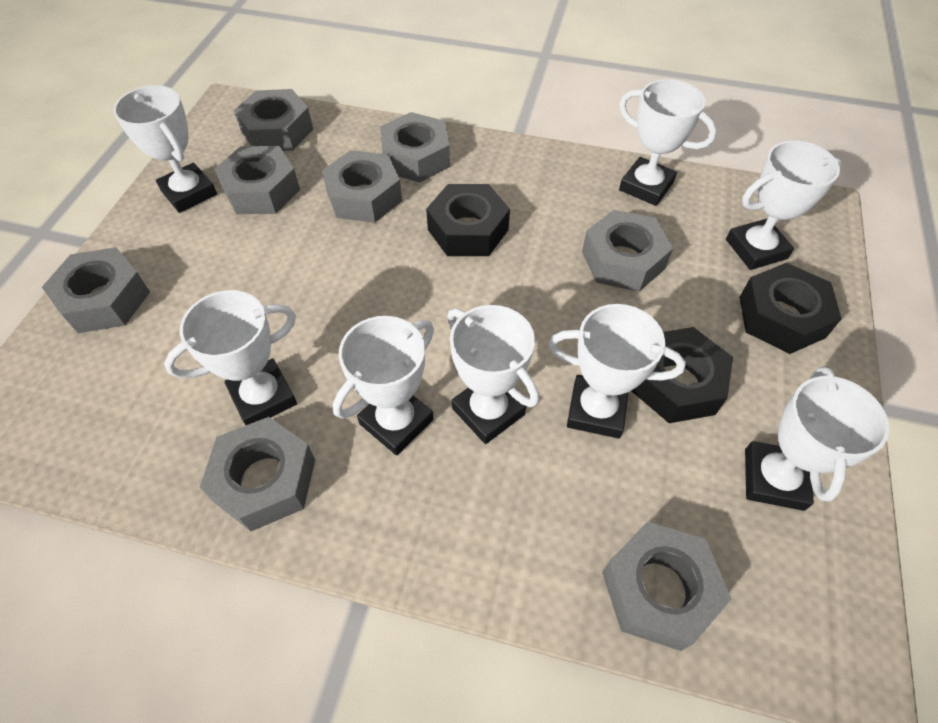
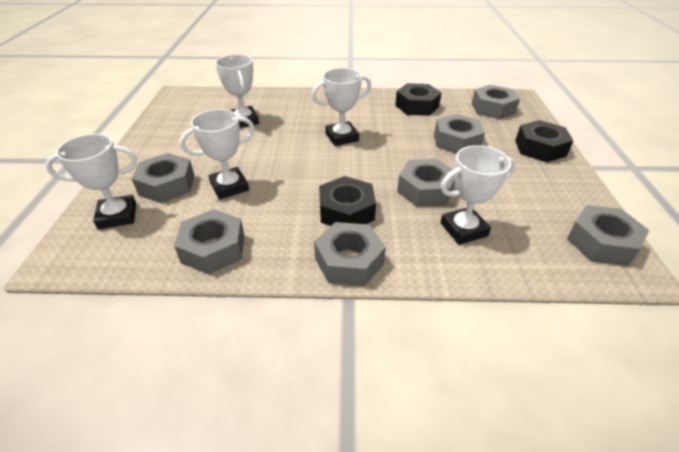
grey nut: 8 -> 7
white trophy: 8 -> 5

